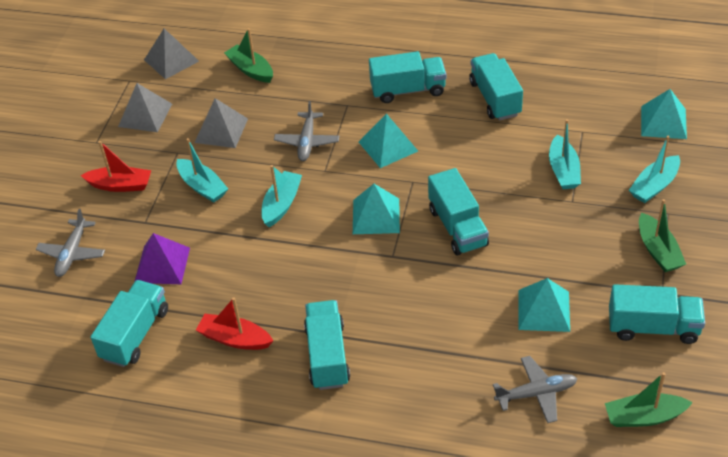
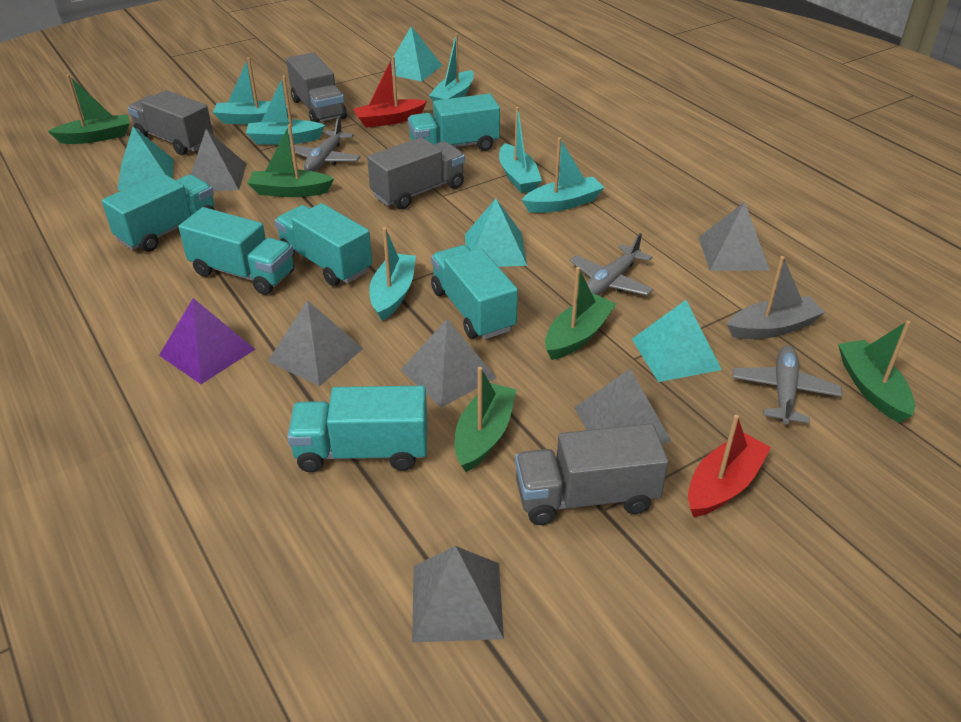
green boat: 3 -> 5
grey boat: 0 -> 1
grey pyramid: 3 -> 6
grey truck: 0 -> 4
turquoise boat: 4 -> 6

